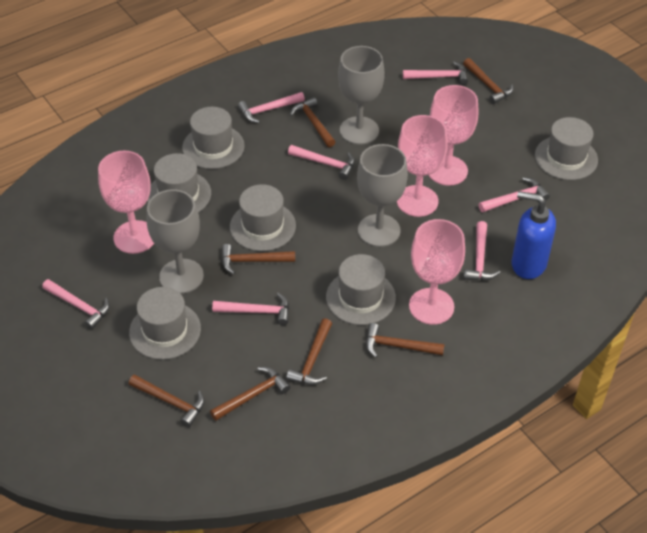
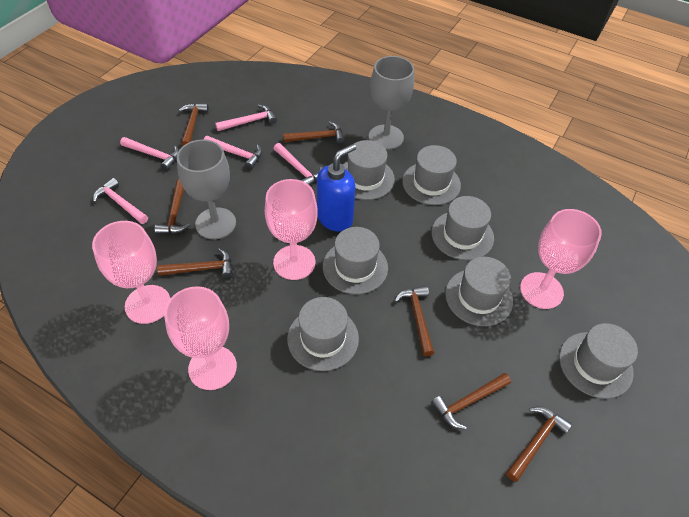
grey goblet: 3 -> 2
grey hat: 6 -> 7
pink hammer: 7 -> 5

